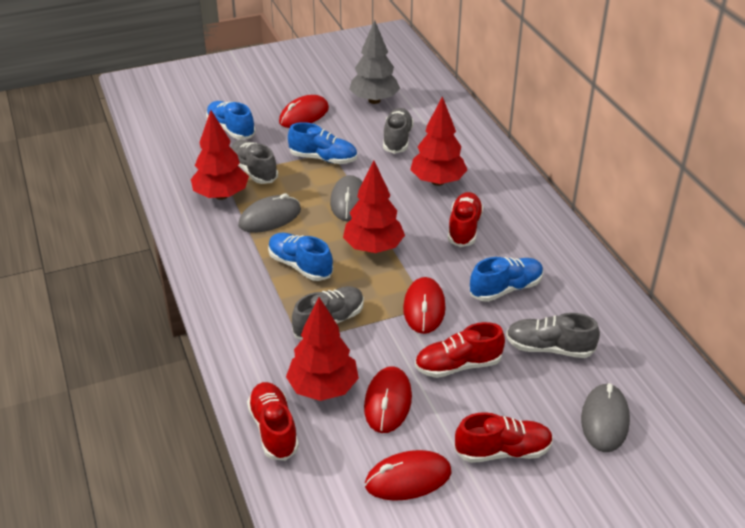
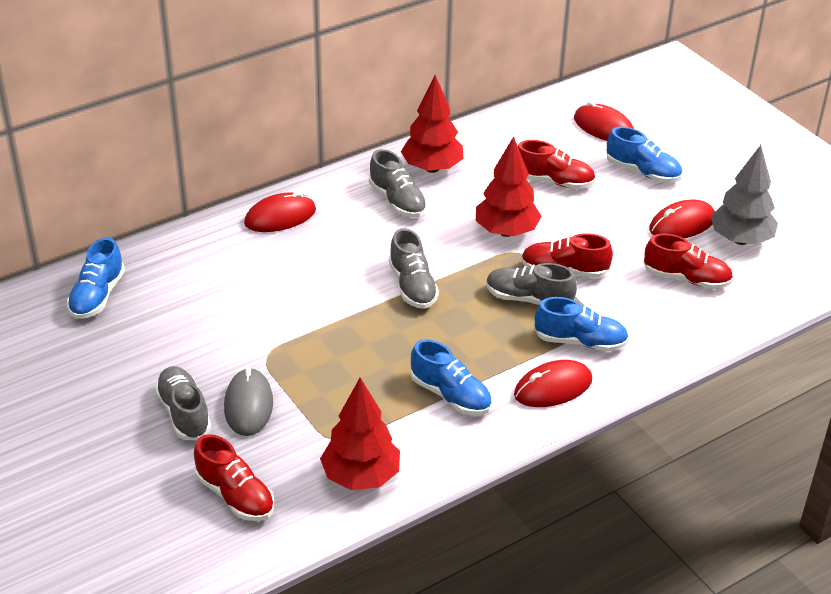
grey mouse: 3 -> 1
red tree: 4 -> 3

